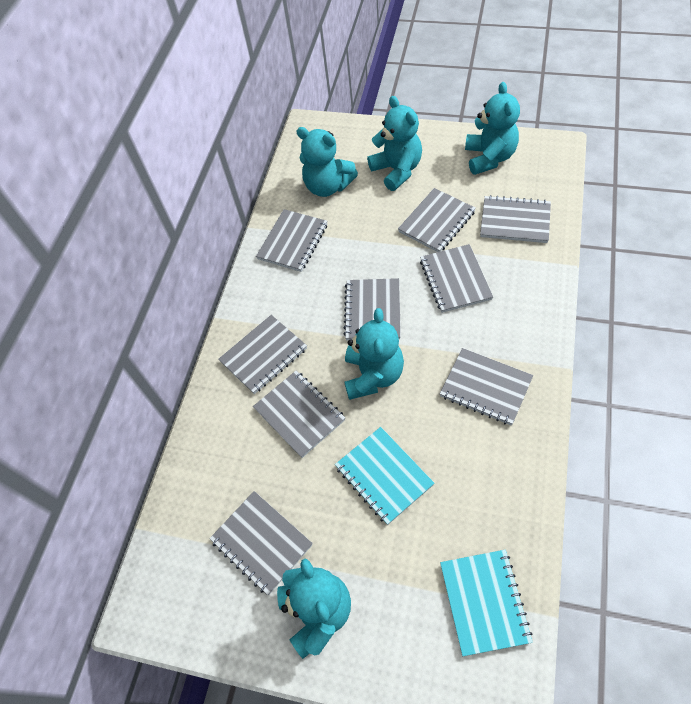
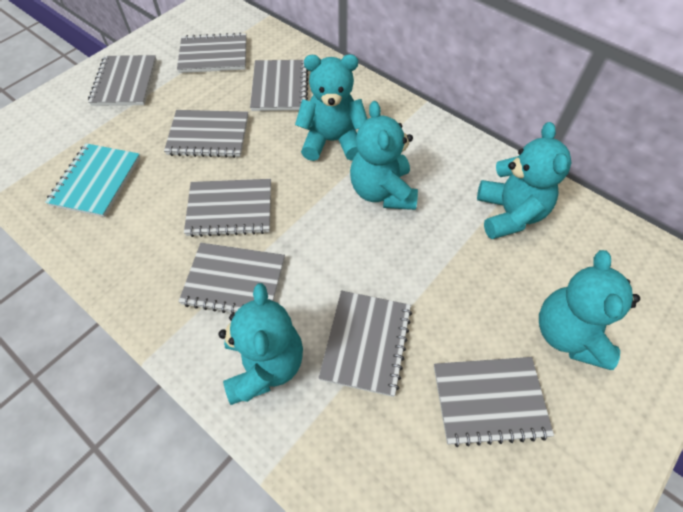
grey notebook: 9 -> 8
turquoise notebook: 2 -> 1

